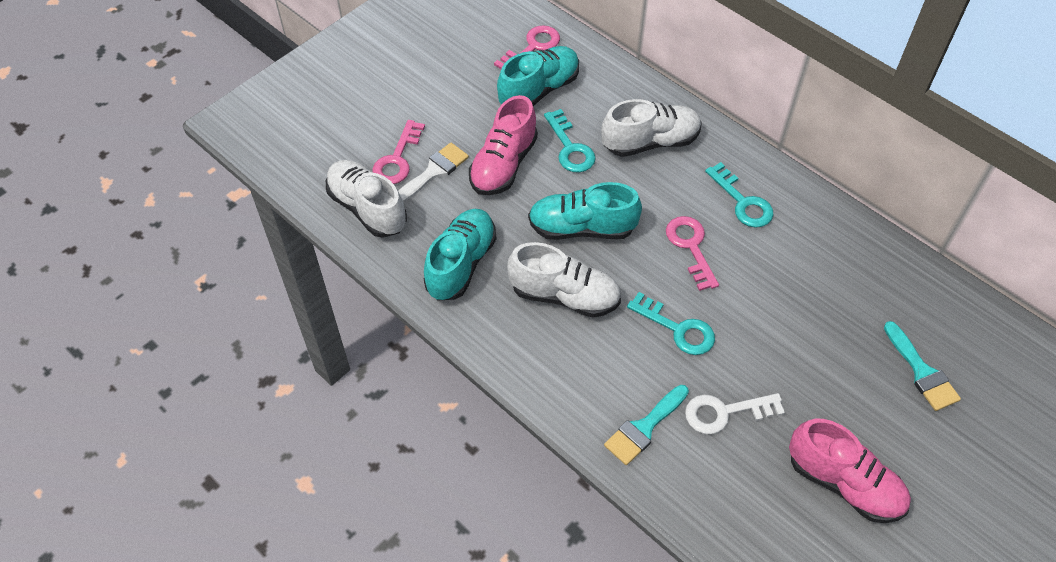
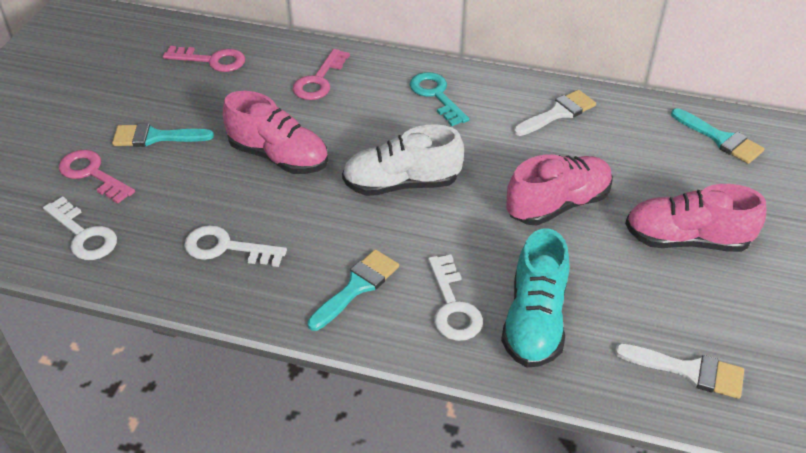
pink shoe: 2 -> 3
turquoise brush: 2 -> 3
turquoise key: 3 -> 1
turquoise shoe: 3 -> 1
white brush: 1 -> 2
white key: 1 -> 3
white shoe: 3 -> 1

